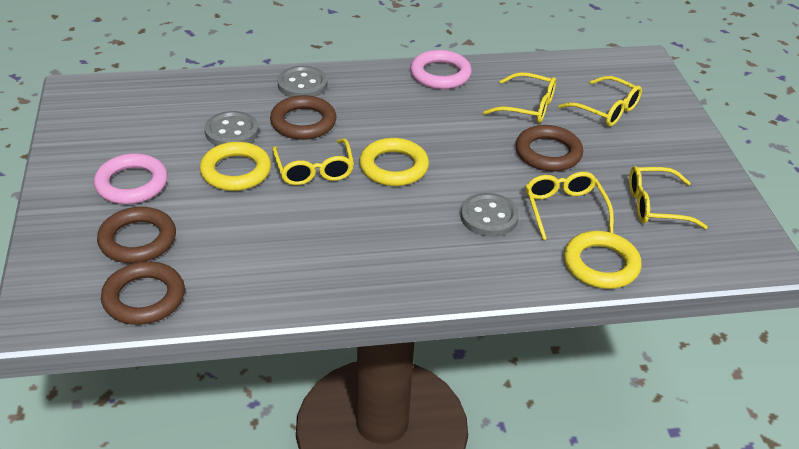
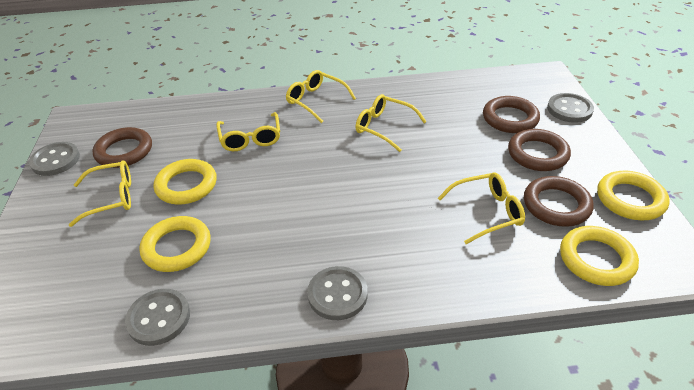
grey button: 3 -> 4
pink ring: 2 -> 0
yellow ring: 3 -> 4

